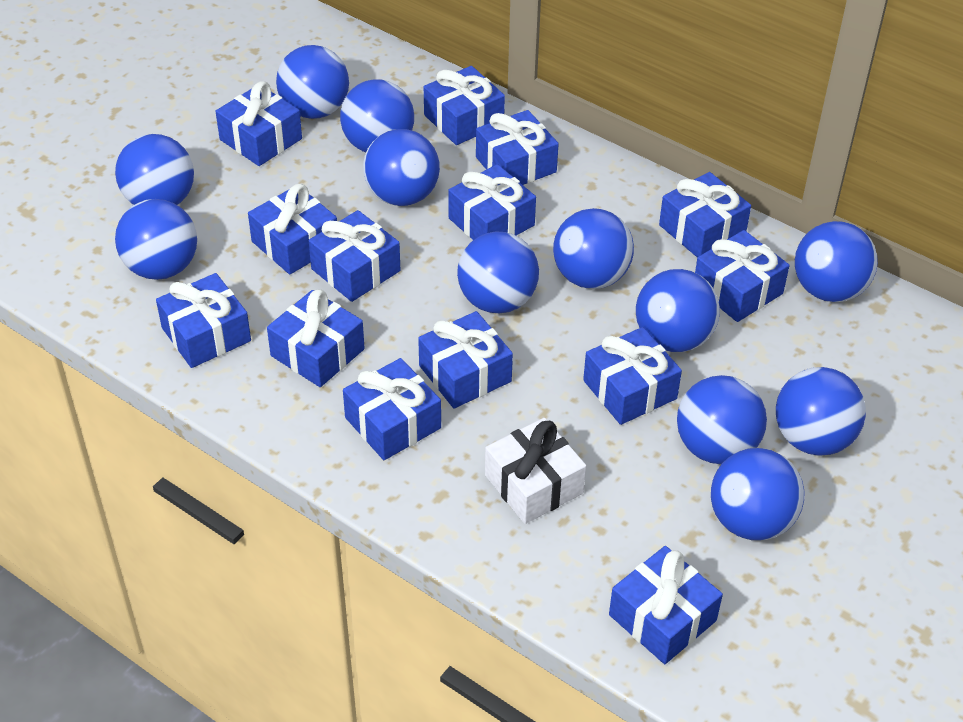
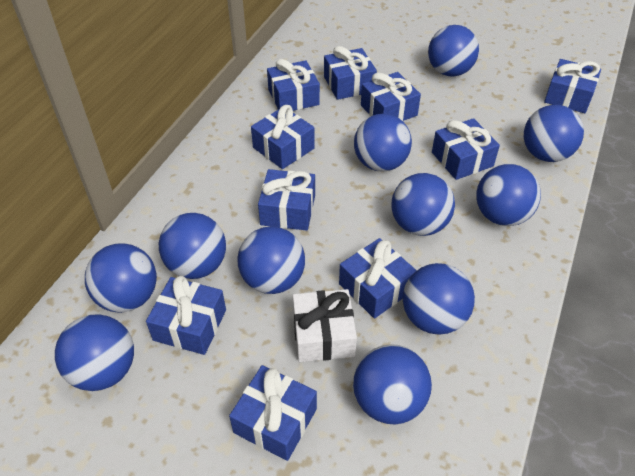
blue ball: 12 -> 11
blue gift: 14 -> 10

